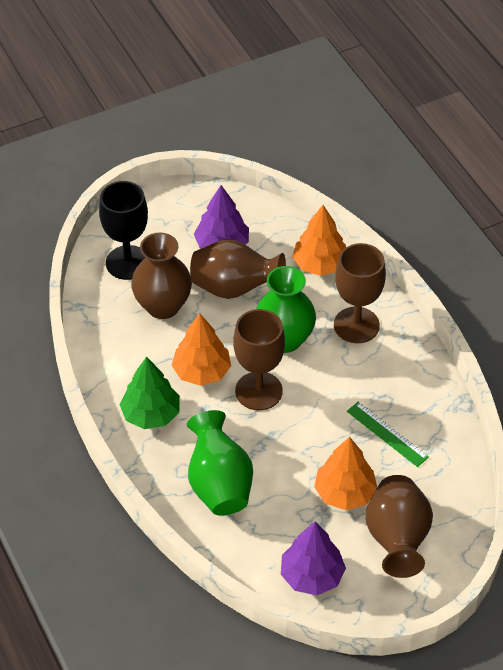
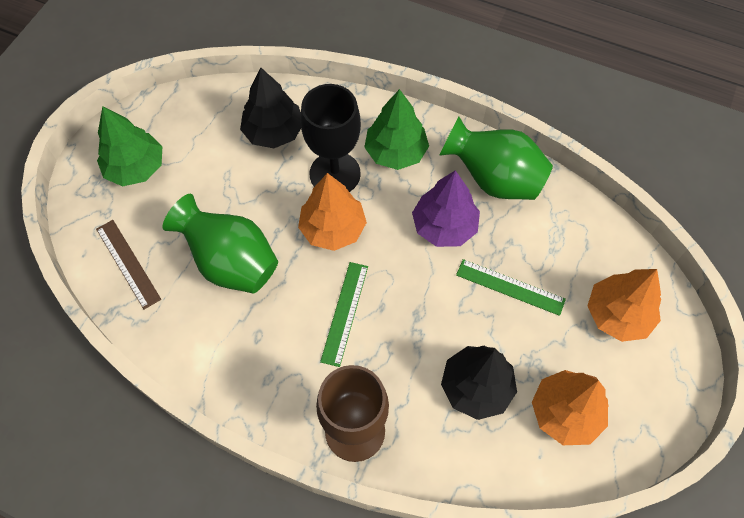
black tree: 0 -> 2
brown goblet: 2 -> 1
brown ruler: 0 -> 1
brown vase: 3 -> 0
green ruler: 1 -> 2
green tree: 1 -> 2
purple tree: 2 -> 1

